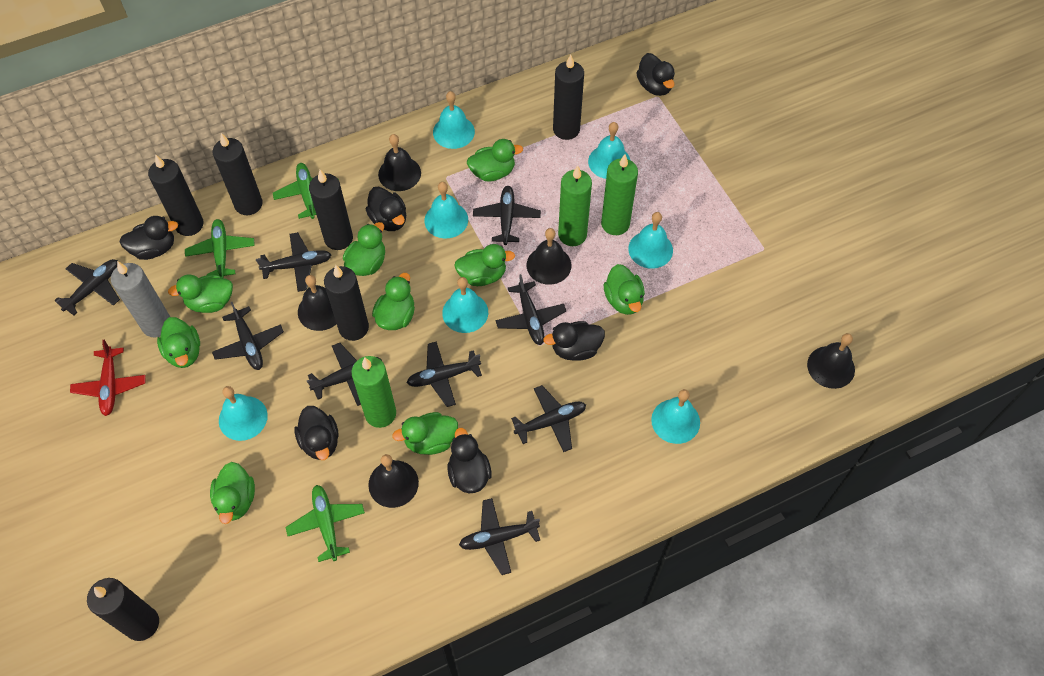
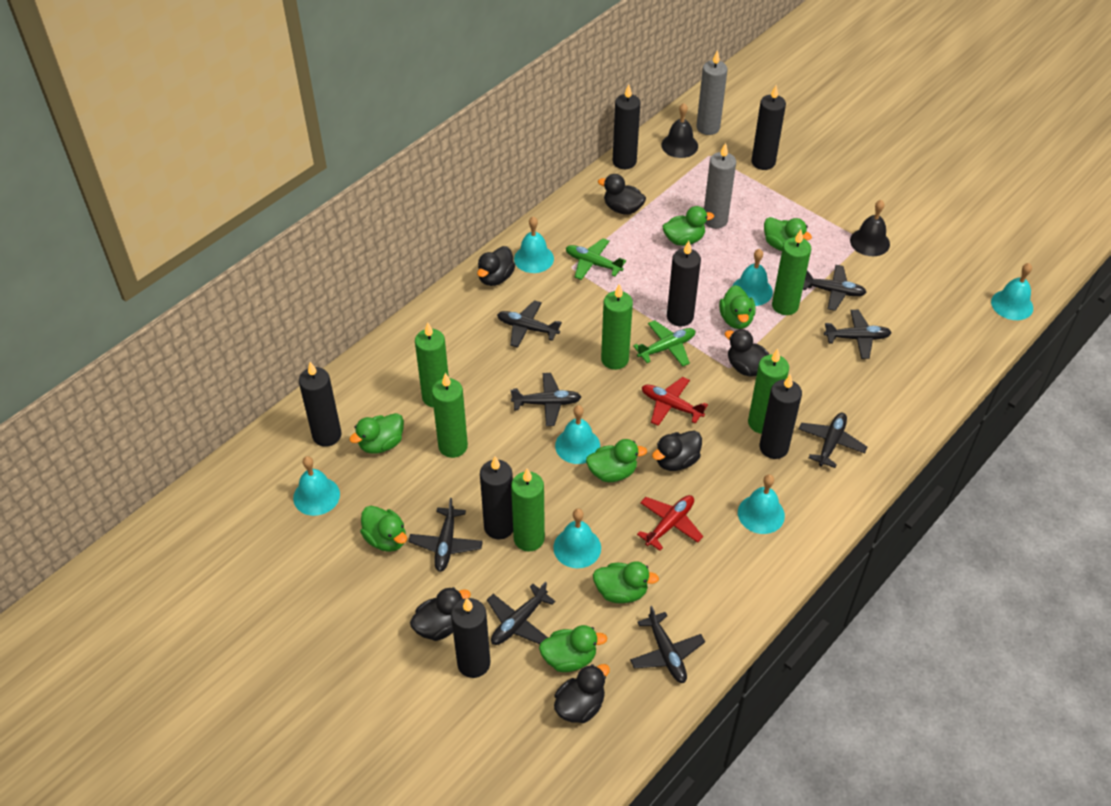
black bell: 5 -> 2
black candle: 6 -> 7
black plane: 9 -> 8
green candle: 3 -> 6
green duck: 9 -> 8
green plane: 3 -> 2
grey candle: 1 -> 2
red plane: 1 -> 2

